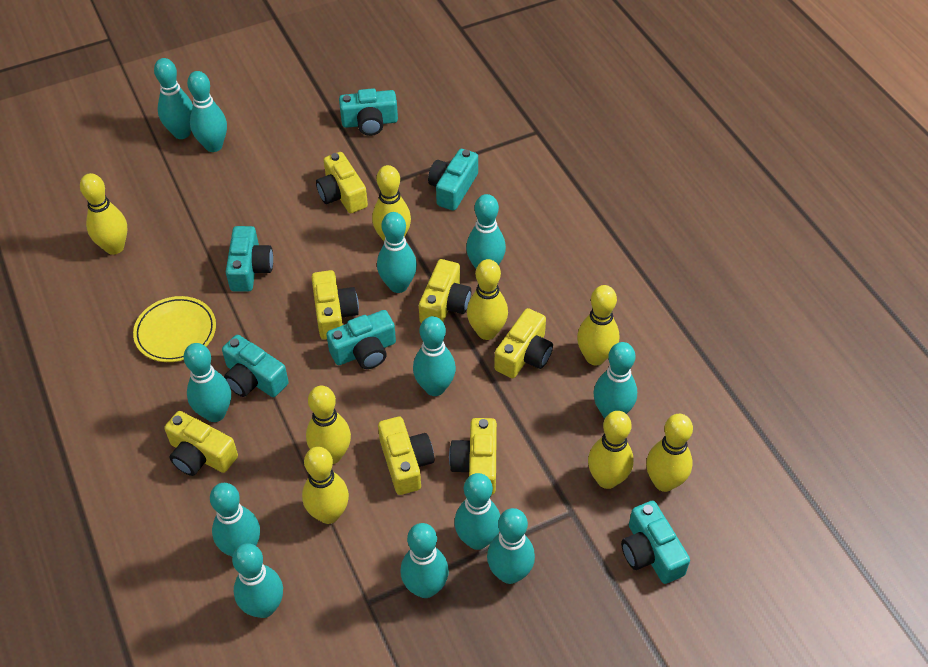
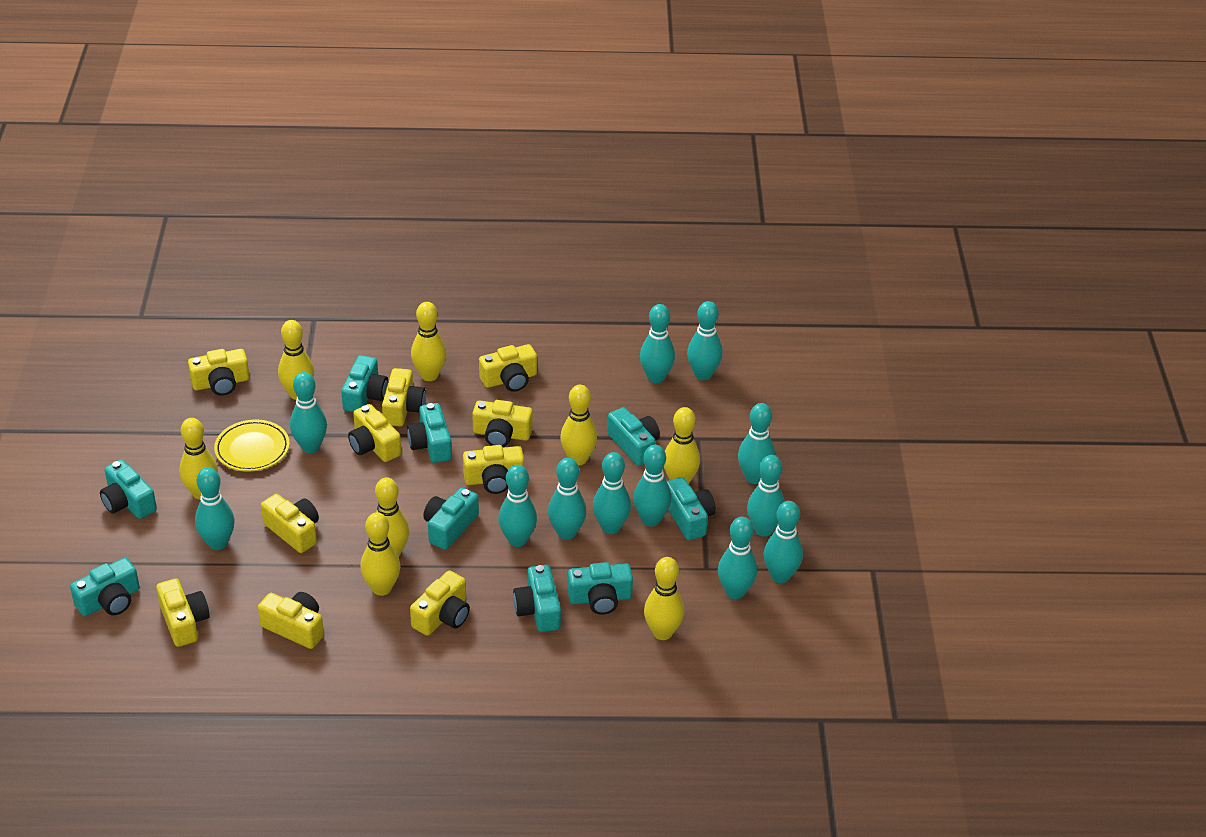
turquoise camera: 6 -> 9
yellow camera: 7 -> 10

